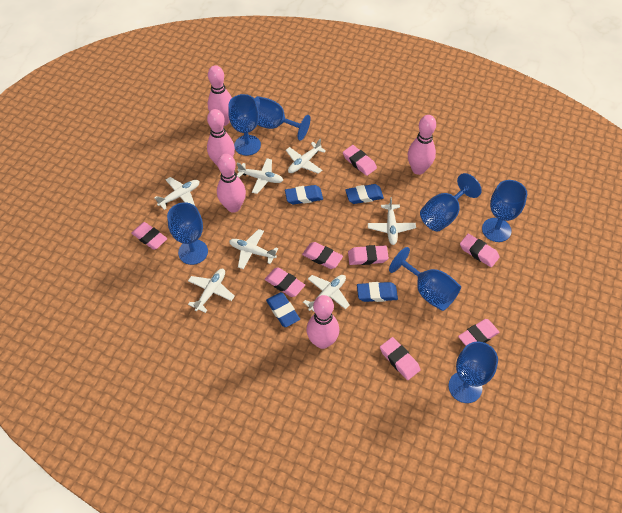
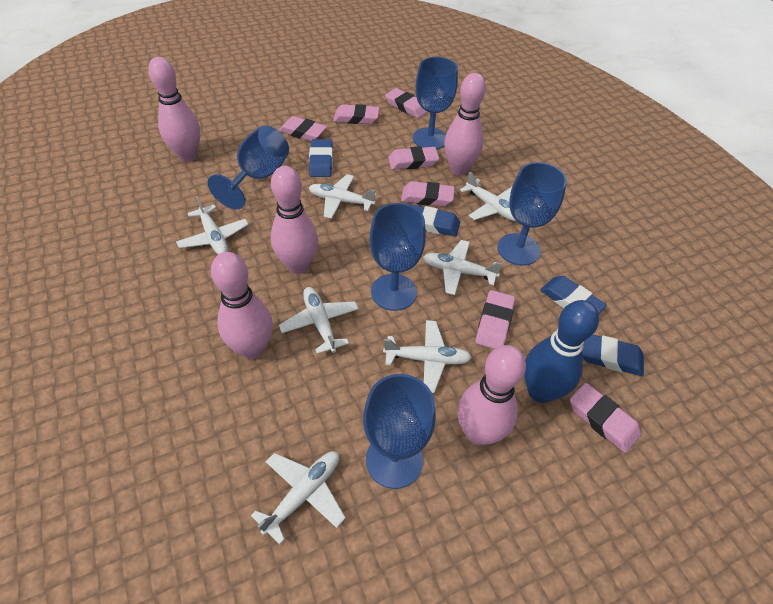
blue bowling pin: 0 -> 1
blue goblet: 7 -> 5
pink eraser: 8 -> 7

